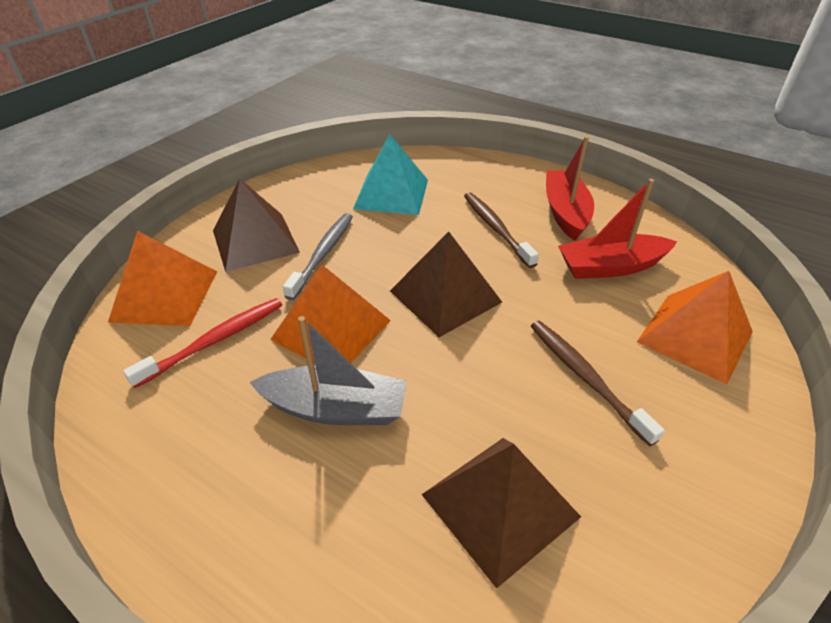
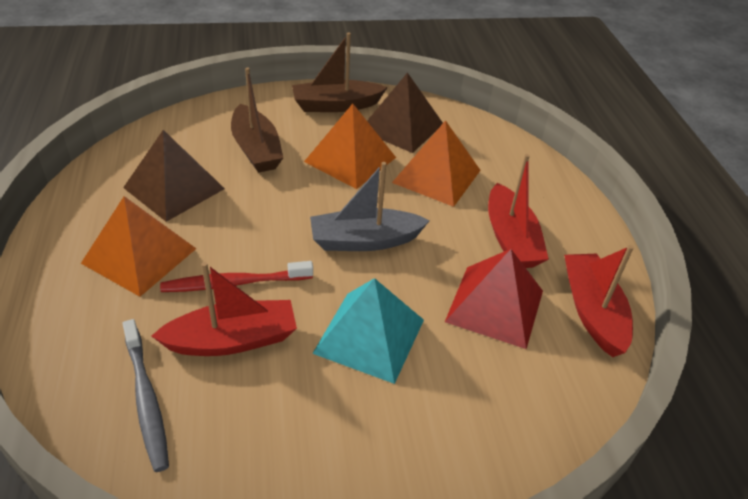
brown boat: 0 -> 2
brown pyramid: 3 -> 2
brown toothbrush: 2 -> 0
red boat: 2 -> 3
red pyramid: 0 -> 1

